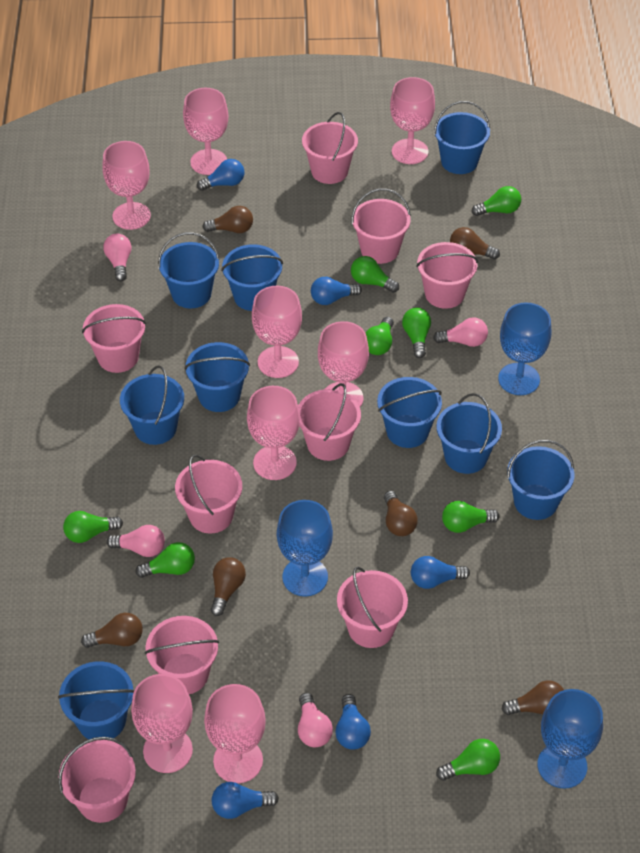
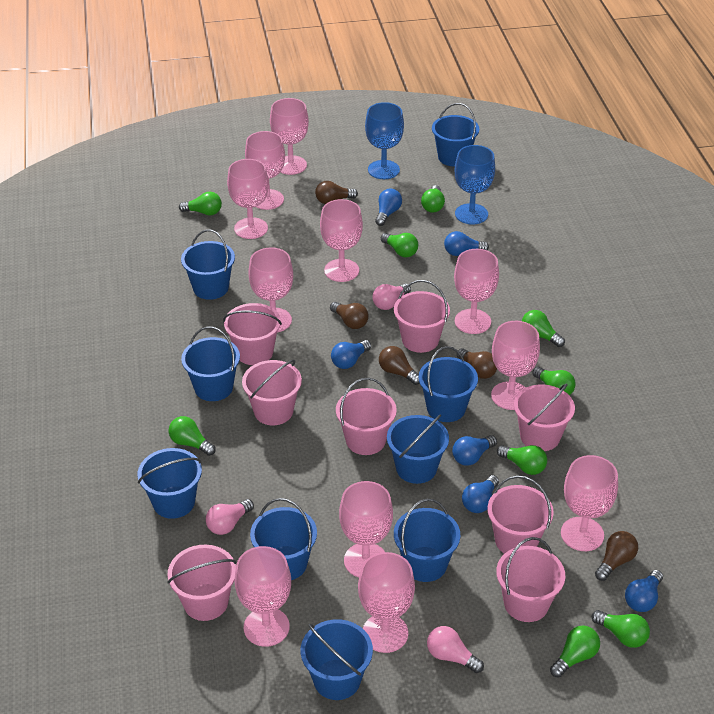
blue goblet: 3 -> 2
blue light bulb: 5 -> 6
brown light bulb: 6 -> 5
green light bulb: 8 -> 9
pink bucket: 9 -> 8
pink goblet: 8 -> 11
pink light bulb: 4 -> 3

